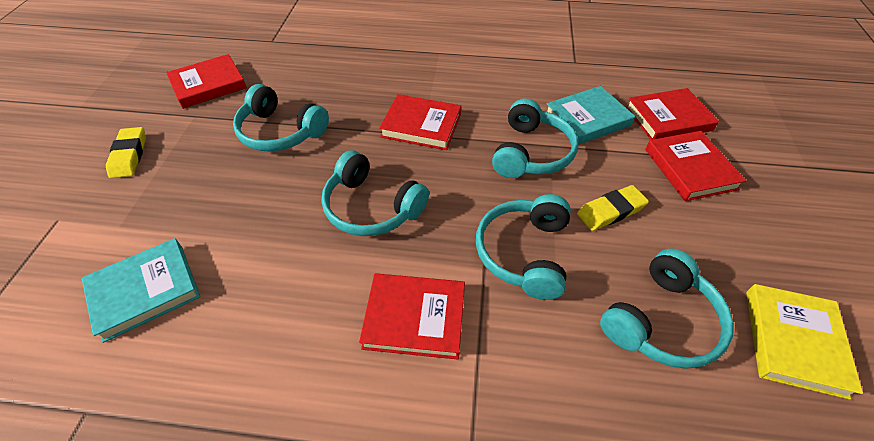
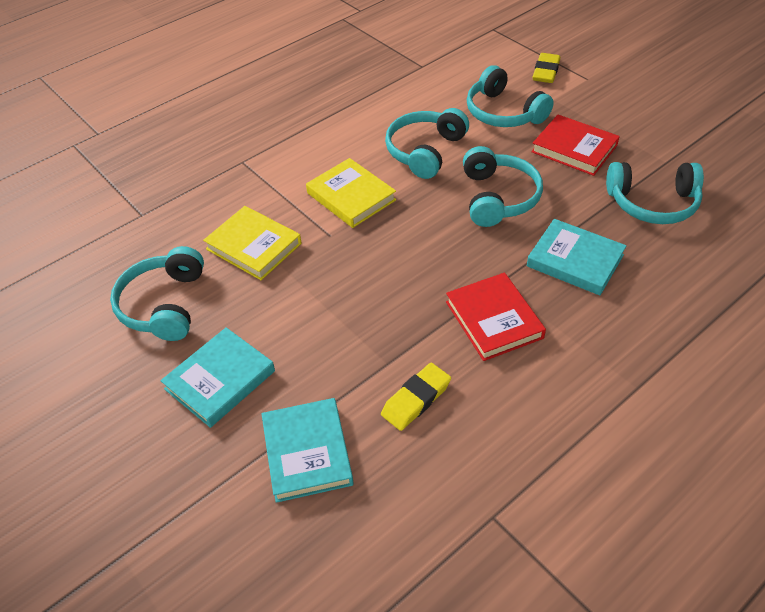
red book: 5 -> 2
turquoise book: 2 -> 3
yellow book: 1 -> 2

